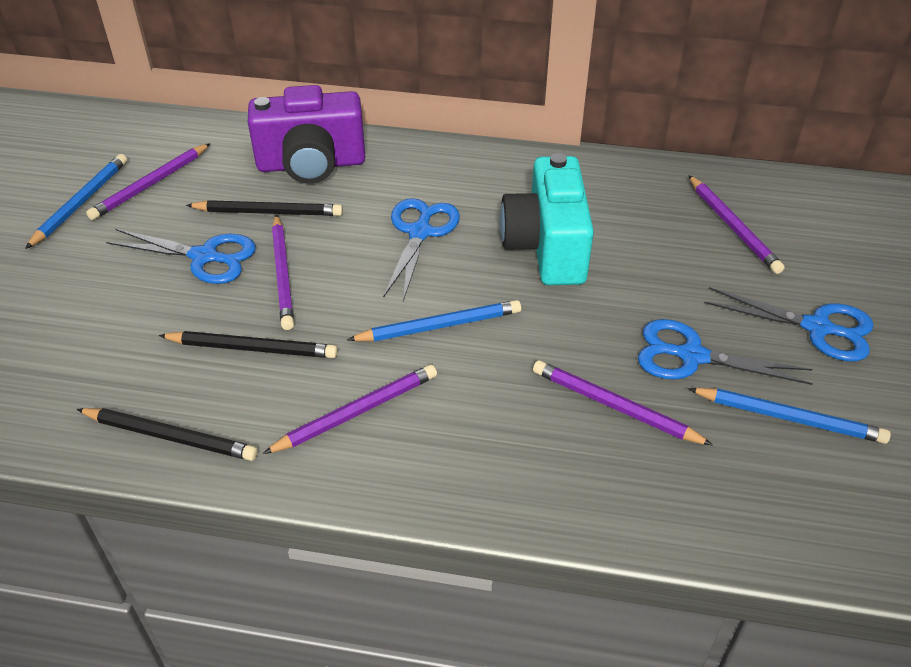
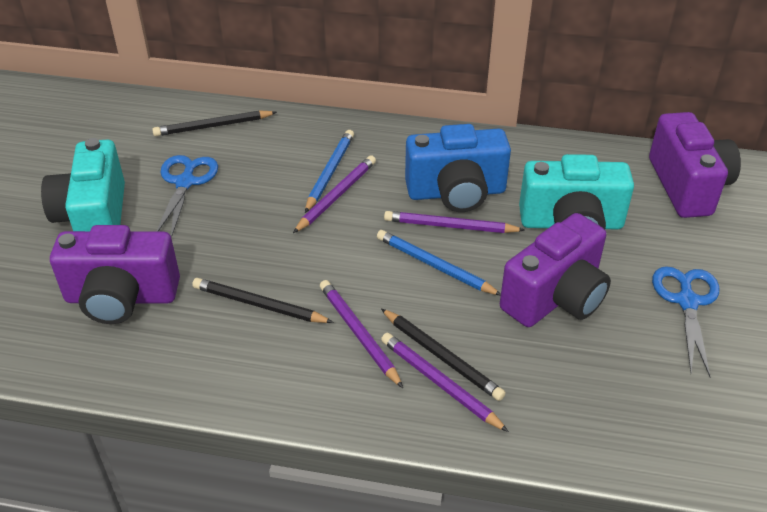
blue camera: 0 -> 1
blue pencil: 3 -> 2
blue scissors: 4 -> 2
purple camera: 1 -> 3
purple pencil: 5 -> 4
turquoise camera: 1 -> 2

